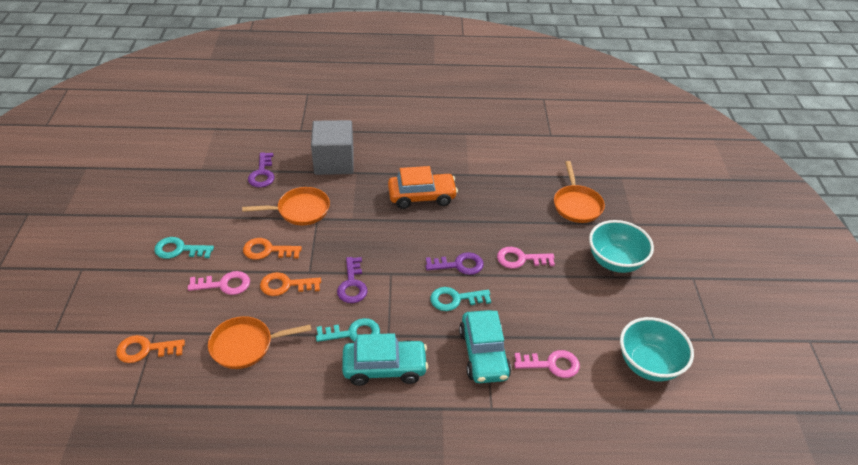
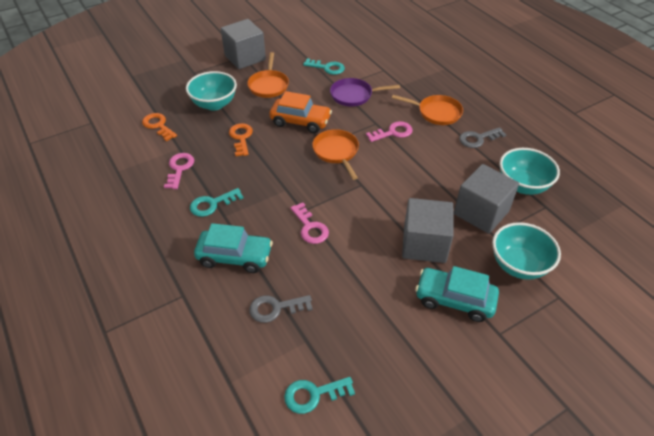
grey cube: 1 -> 3
grey key: 0 -> 2
orange key: 3 -> 2
purple key: 3 -> 0
purple pan: 0 -> 1
turquoise bowl: 2 -> 3

